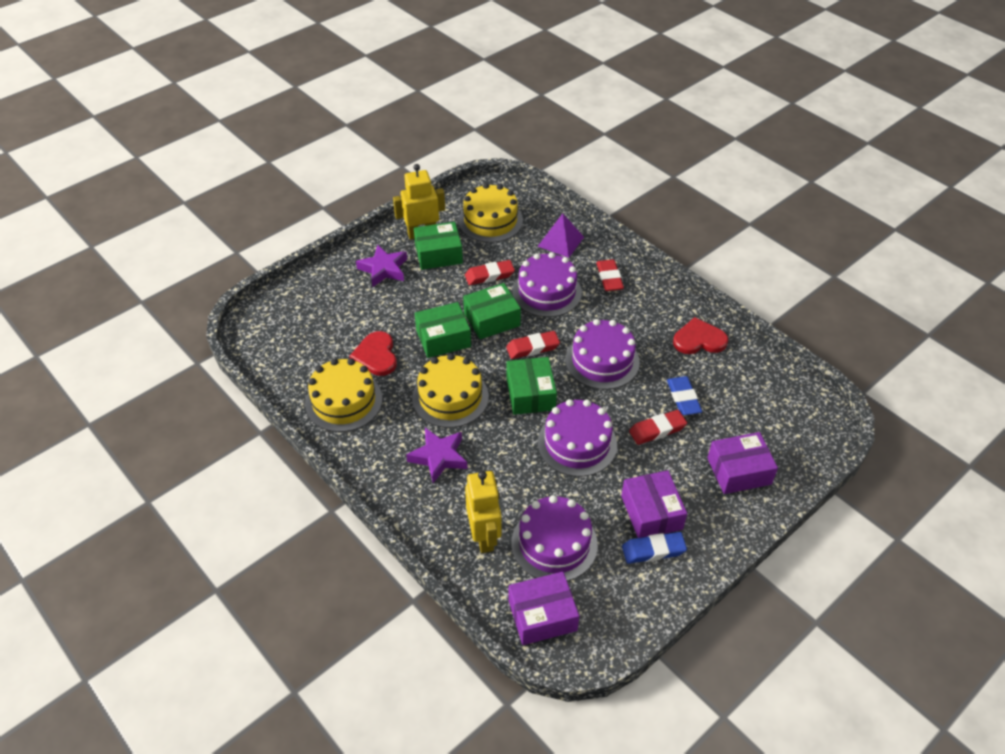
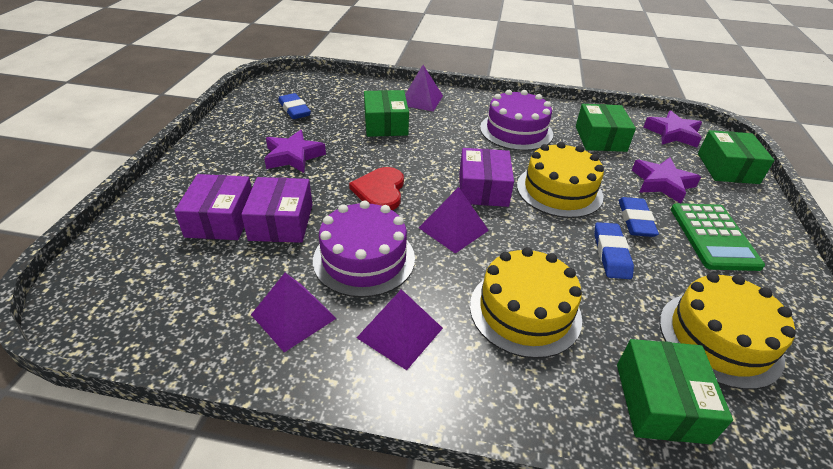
blue eraser: 2 -> 3
green calculator: 0 -> 1
purple cake: 4 -> 2
purple pyramid: 1 -> 4
purple star: 2 -> 3
red eraser: 4 -> 0
red heart: 2 -> 1
yellow robot: 2 -> 0

